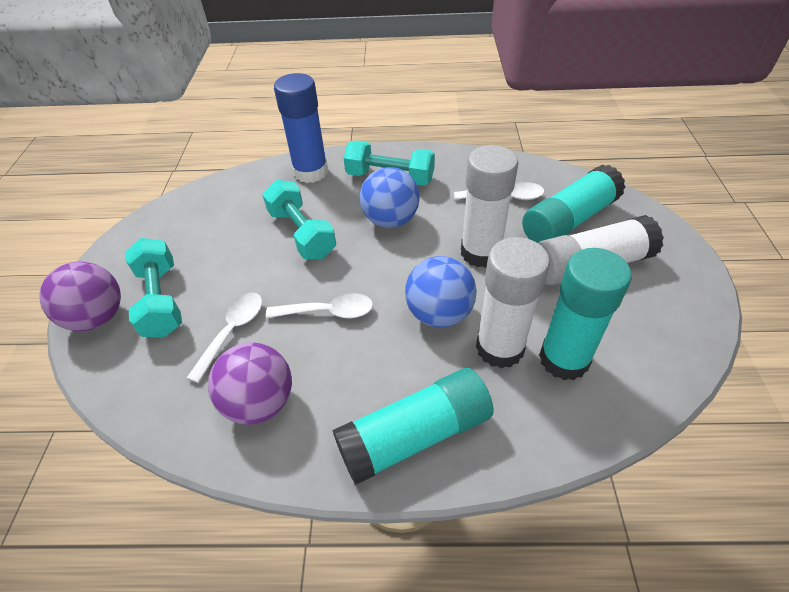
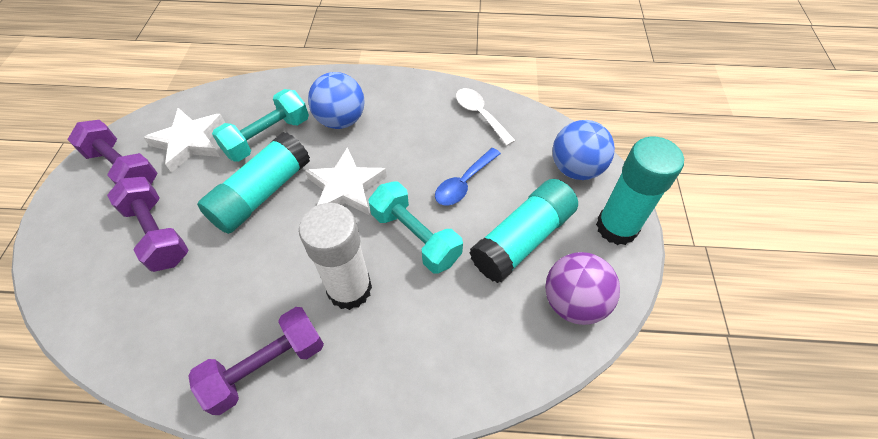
blue glue stick: 1 -> 0
blue spoon: 0 -> 1
purple ball: 2 -> 1
purple dumbbell: 0 -> 3
turquoise dumbbell: 3 -> 2
white glue stick: 3 -> 1
white spoon: 3 -> 1
white star: 0 -> 2

